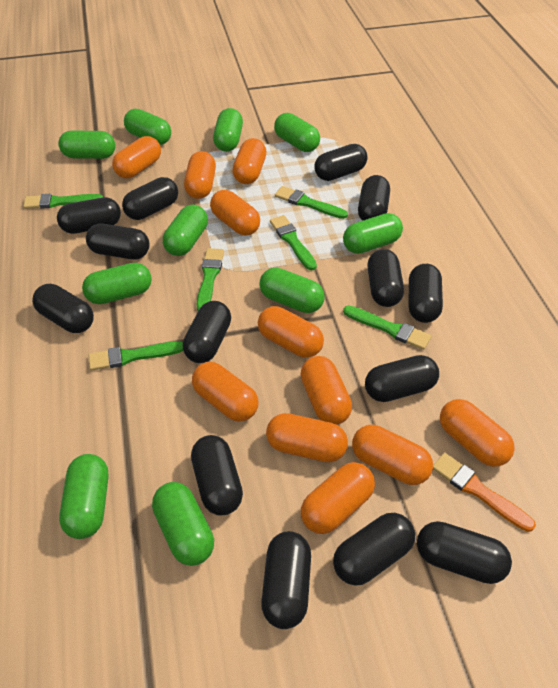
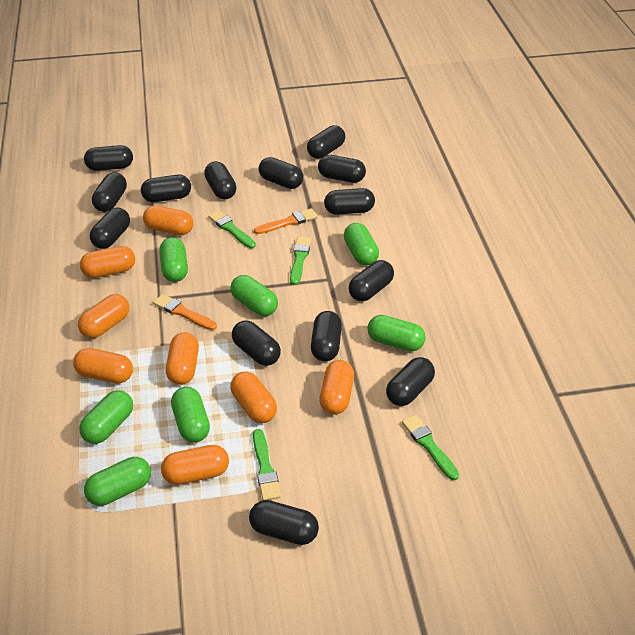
green brush: 6 -> 4
green capsule: 10 -> 7
orange brush: 1 -> 2
orange capsule: 11 -> 8

